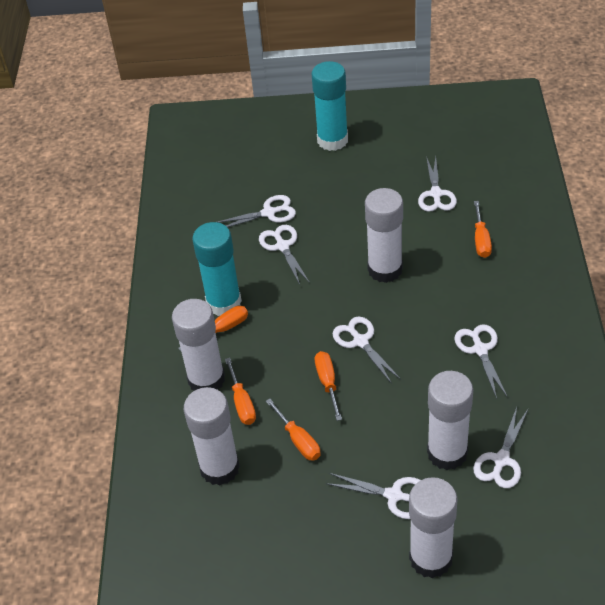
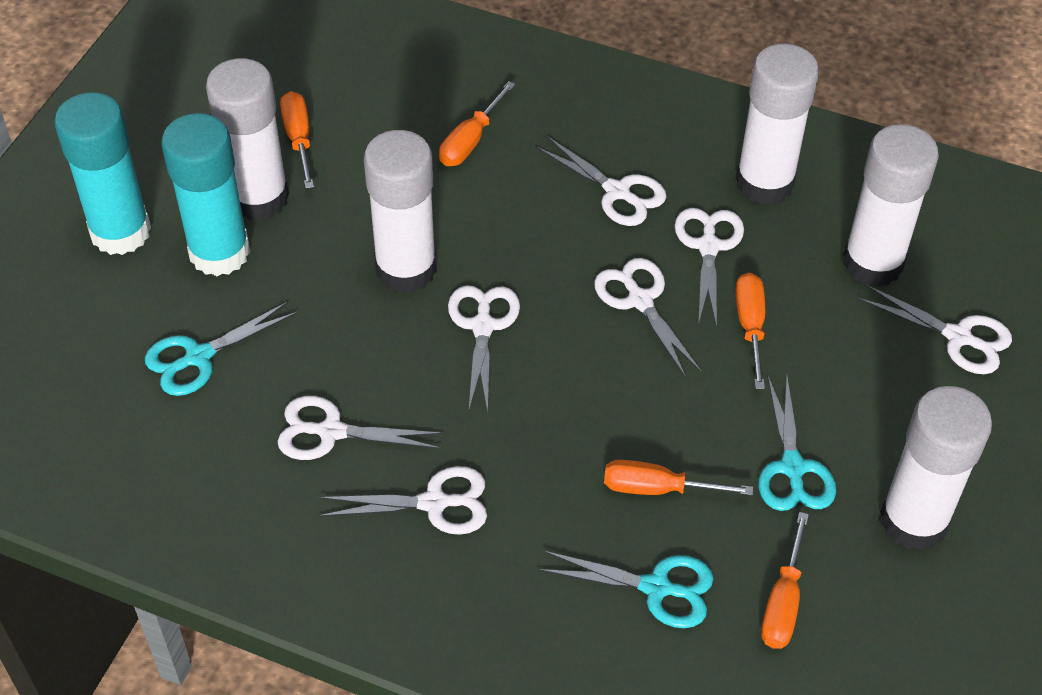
turquoise scissors: 0 -> 3

